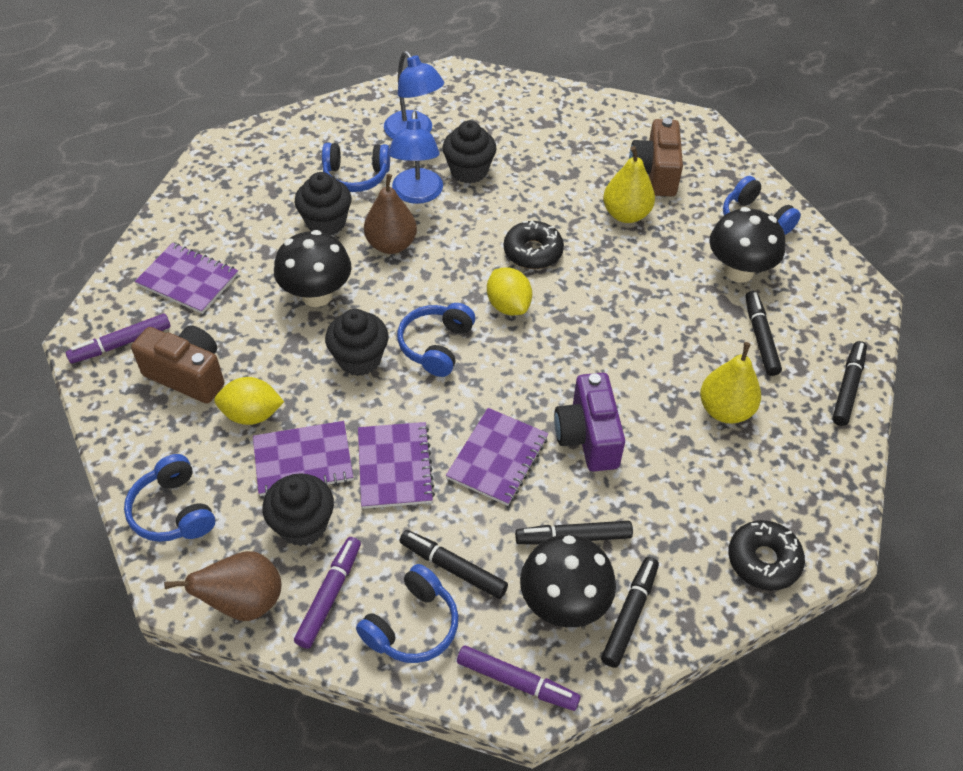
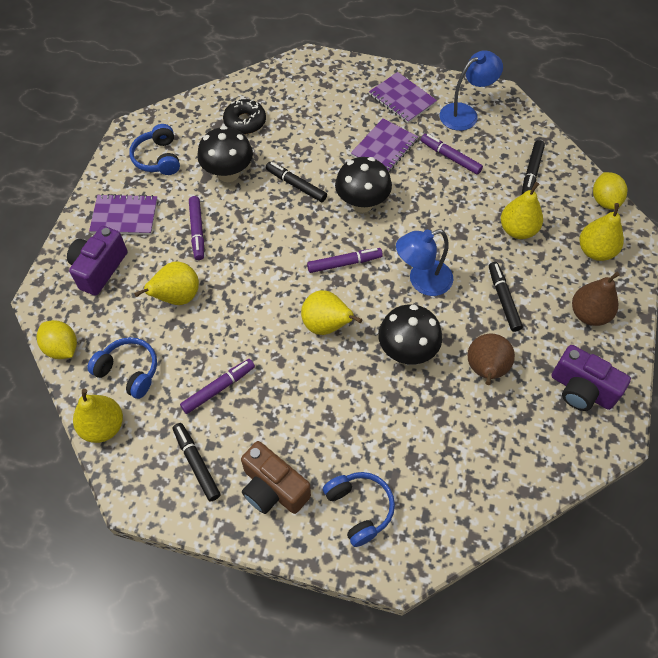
black cupcake: 4 -> 0
black donut: 2 -> 1
black marker: 5 -> 4
blue headphones: 5 -> 3
brown camera: 2 -> 1
purple camera: 1 -> 2
purple marker: 3 -> 4
purple notebook: 4 -> 3
yellow pear: 2 -> 5

